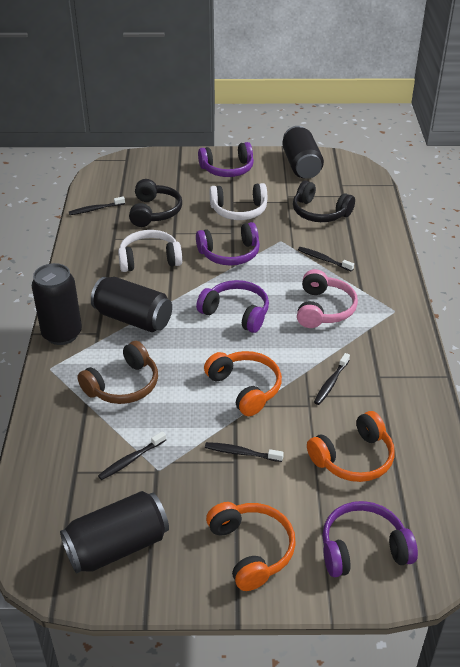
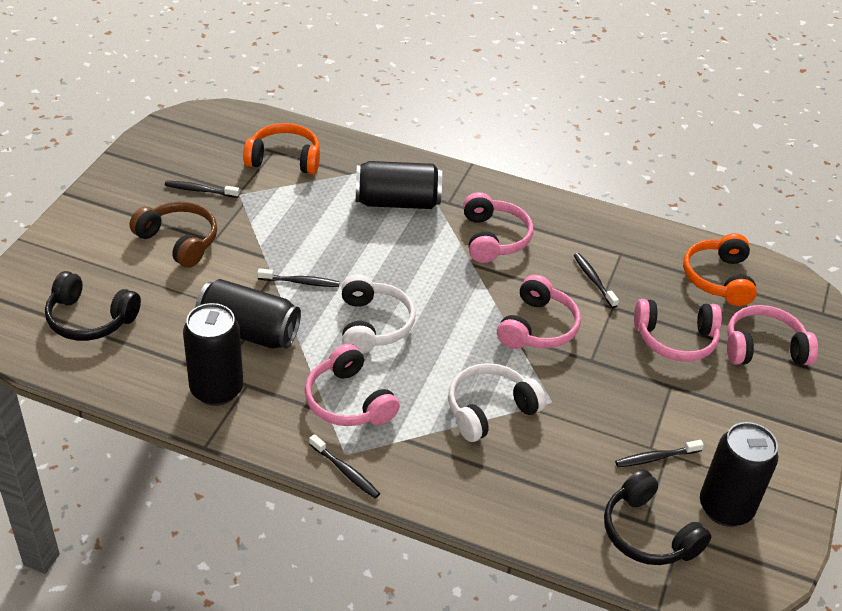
orange headphones: 3 -> 2
pink headphones: 1 -> 5
purple headphones: 4 -> 0

